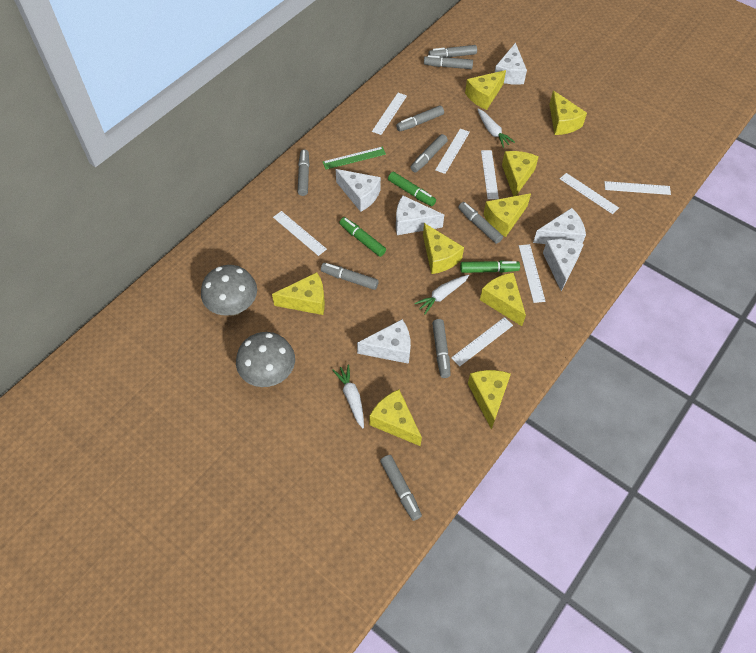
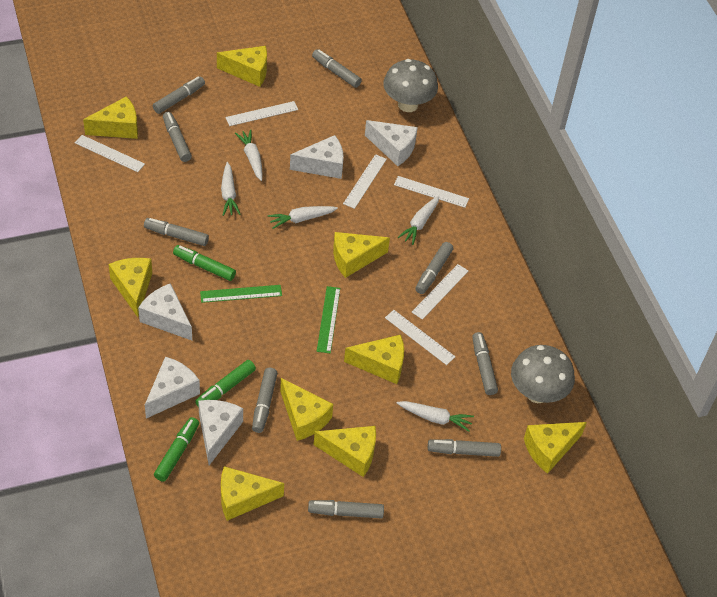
green ruler: 1 -> 2
white carrot: 3 -> 5
white cheese: 6 -> 5
white ruler: 8 -> 6

